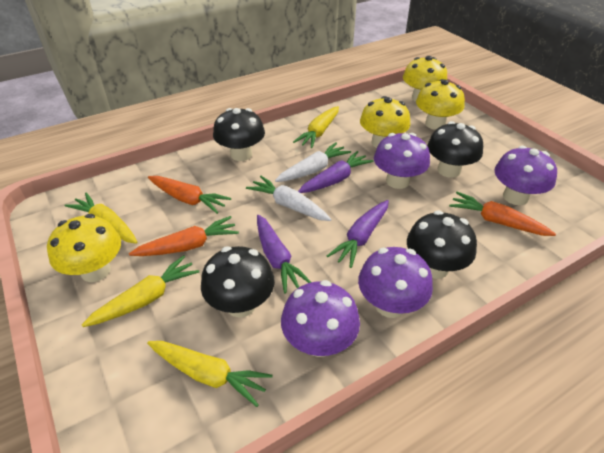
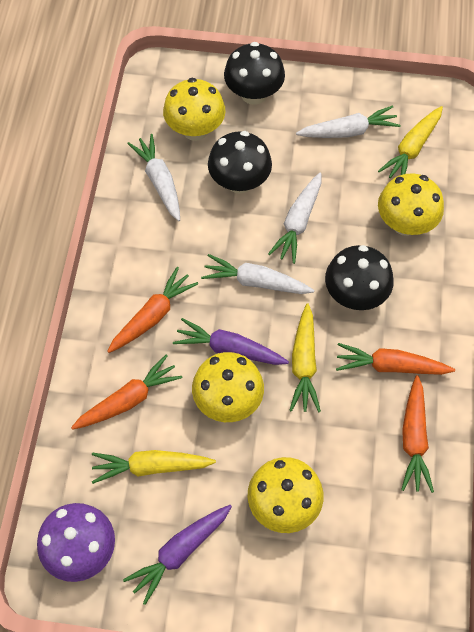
black mushroom: 4 -> 3
orange carrot: 3 -> 4
purple carrot: 3 -> 2
purple mushroom: 4 -> 1
white carrot: 2 -> 4
yellow carrot: 4 -> 3

